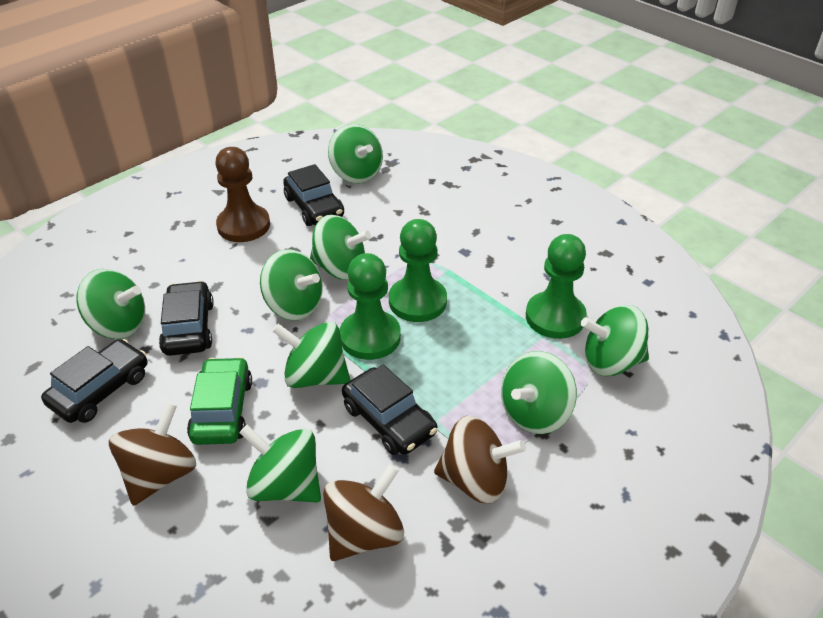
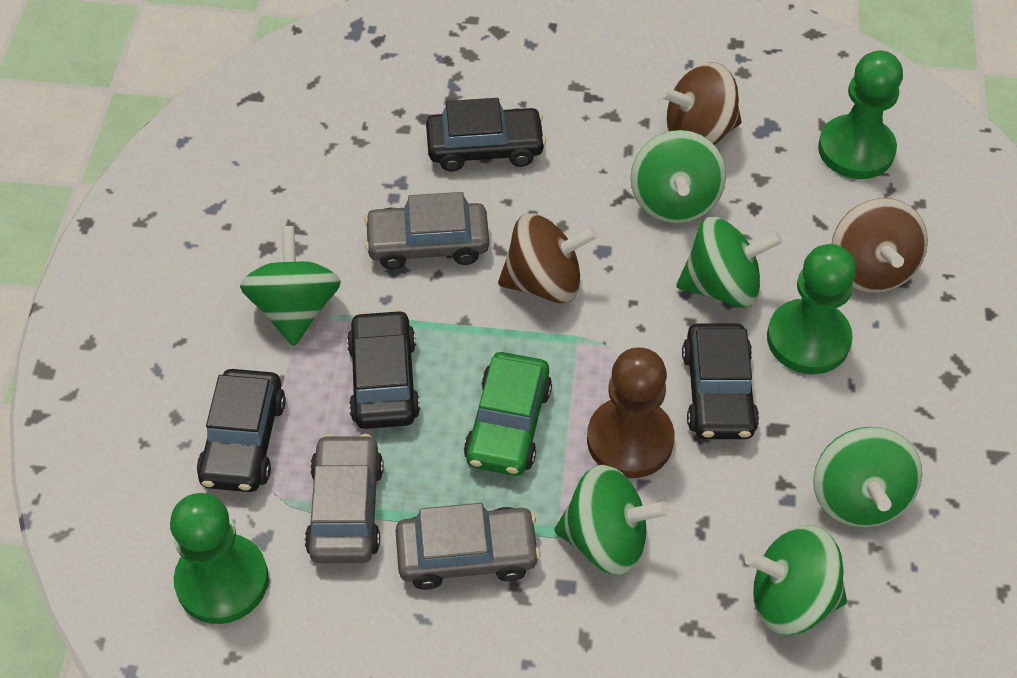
green spinning top: 8 -> 6
grey car: 0 -> 3

